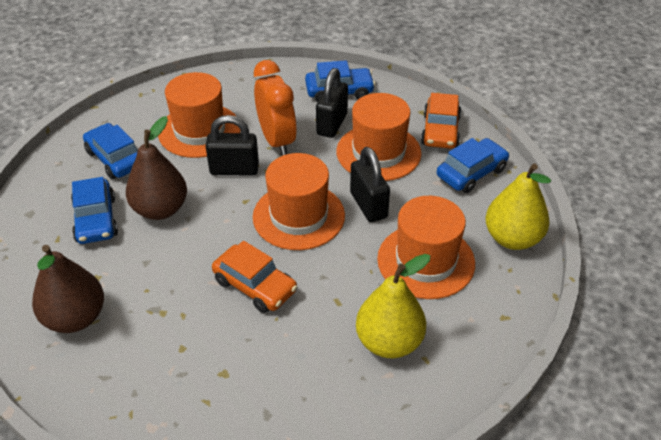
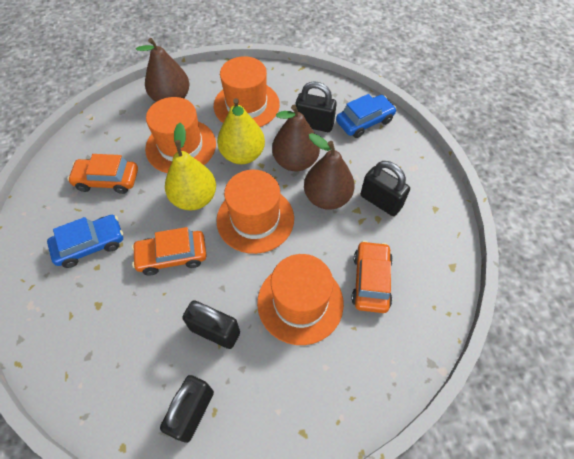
black padlock: 3 -> 4
blue car: 4 -> 2
brown pear: 2 -> 3
orange car: 2 -> 3
orange clock: 1 -> 0

